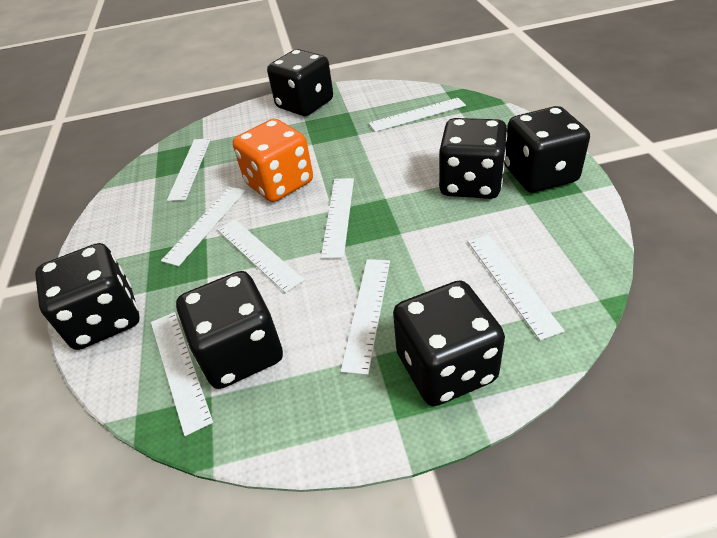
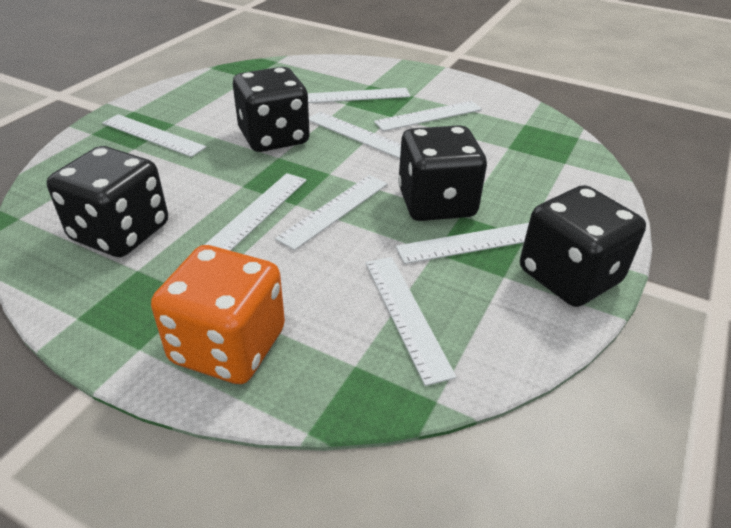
black dice: 6 -> 4

